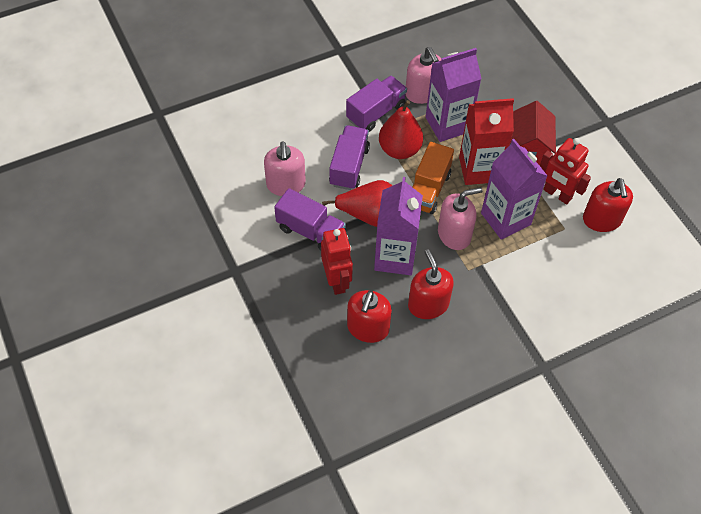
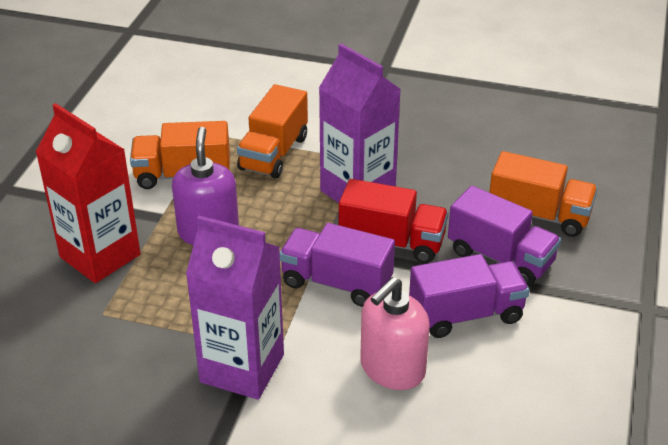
orange truck: 1 -> 3
pink soap dispenser: 3 -> 1
purple carton: 3 -> 2
purple soap dispenser: 0 -> 1
red house: 1 -> 0
red pear: 2 -> 0
red robot: 2 -> 0
red soap dispenser: 3 -> 0
red truck: 0 -> 1

